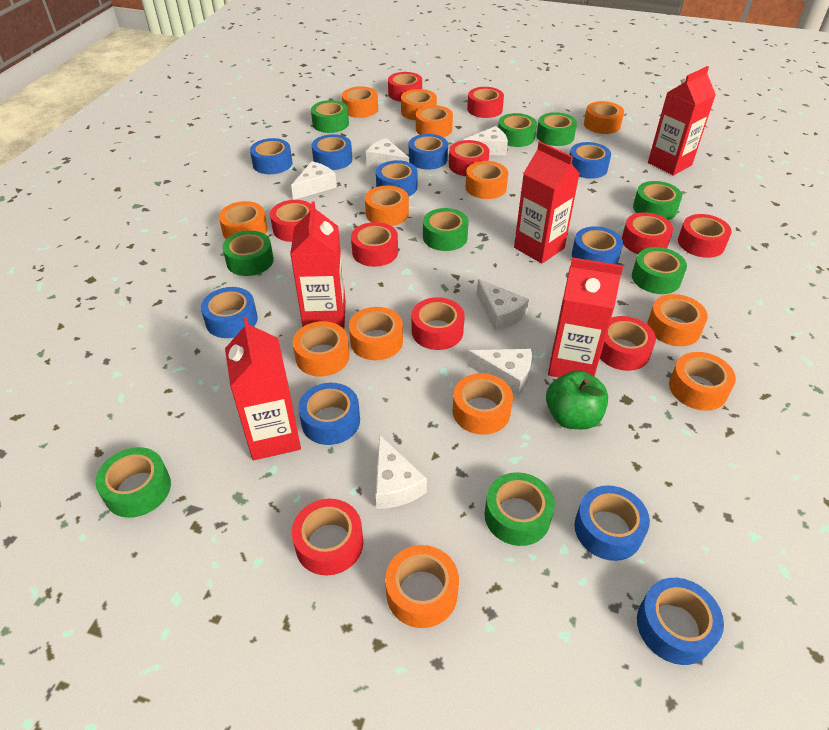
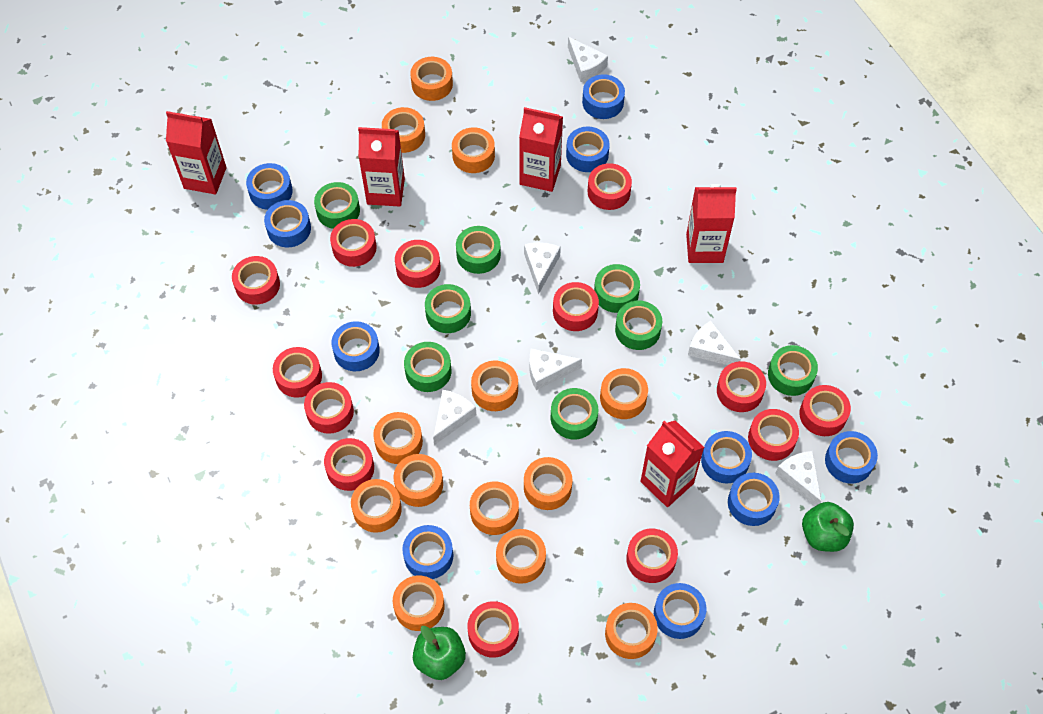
green apple: 1 -> 2
green tape: 9 -> 8
red tape: 10 -> 13

